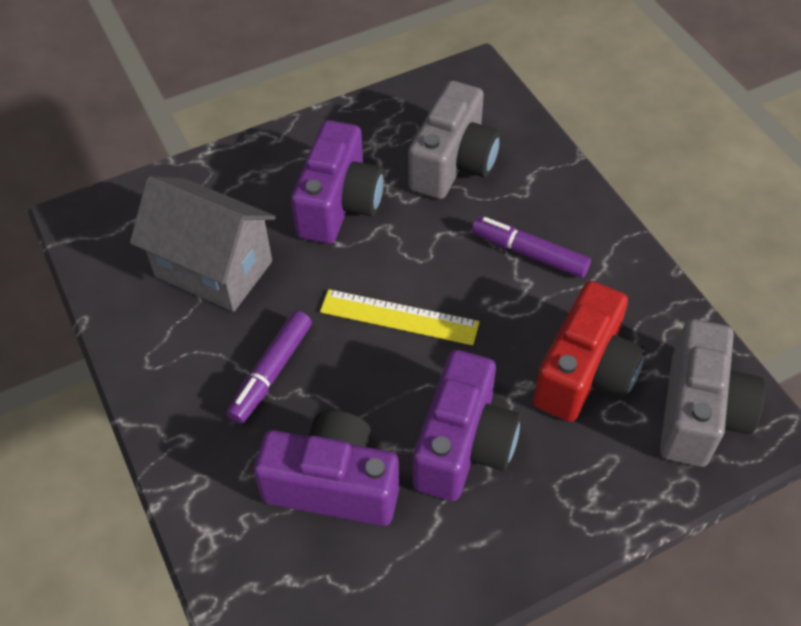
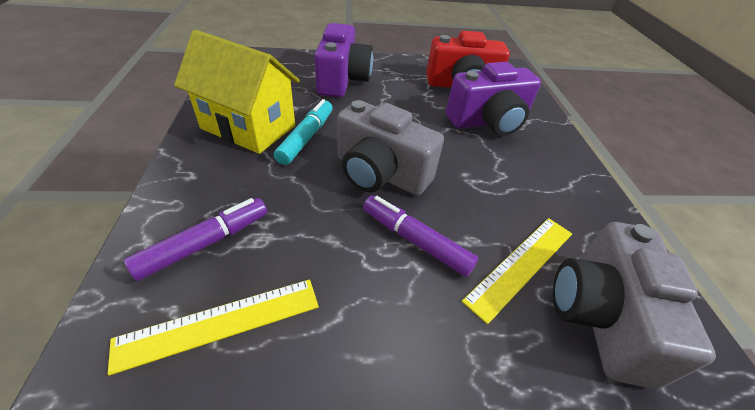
grey house: 1 -> 0
purple camera: 3 -> 2
turquoise marker: 0 -> 1
yellow house: 0 -> 1
yellow ruler: 1 -> 2

